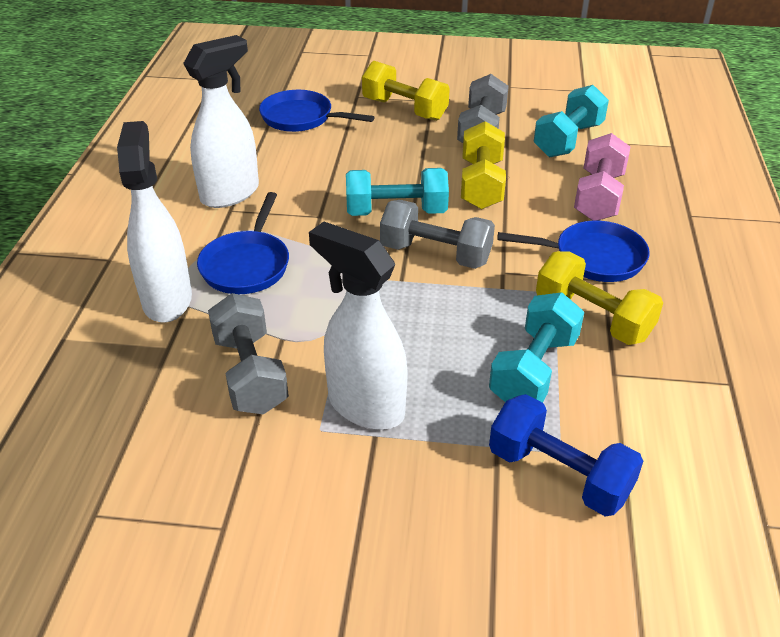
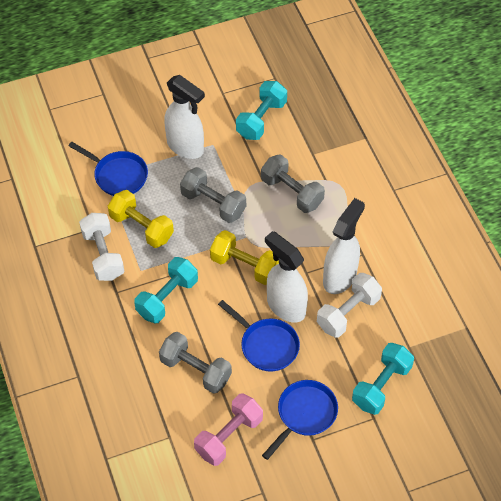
blue dumbbell: 1 -> 0
white dumbbell: 0 -> 2
yellow dumbbell: 3 -> 2

